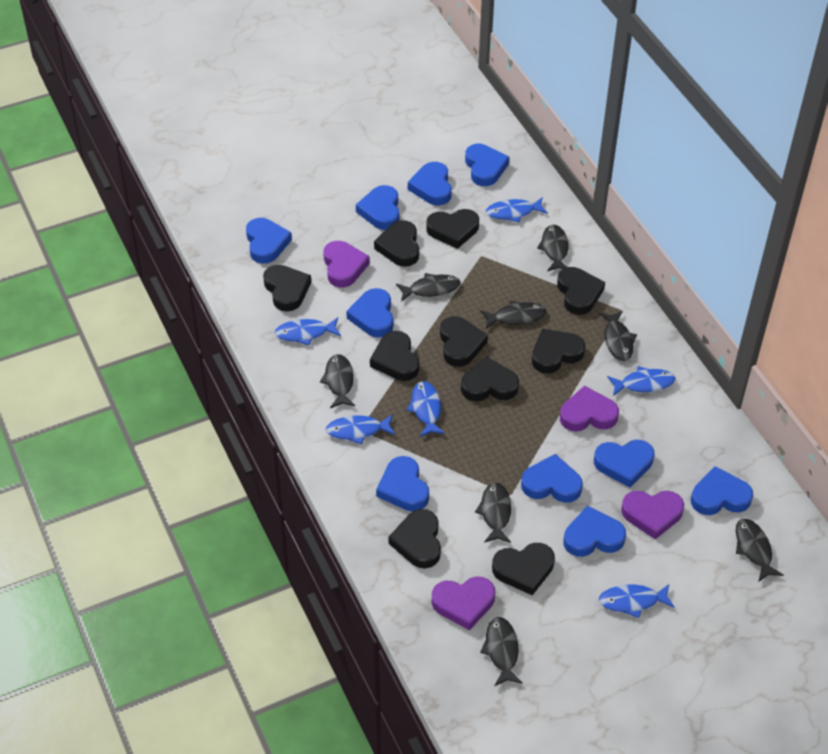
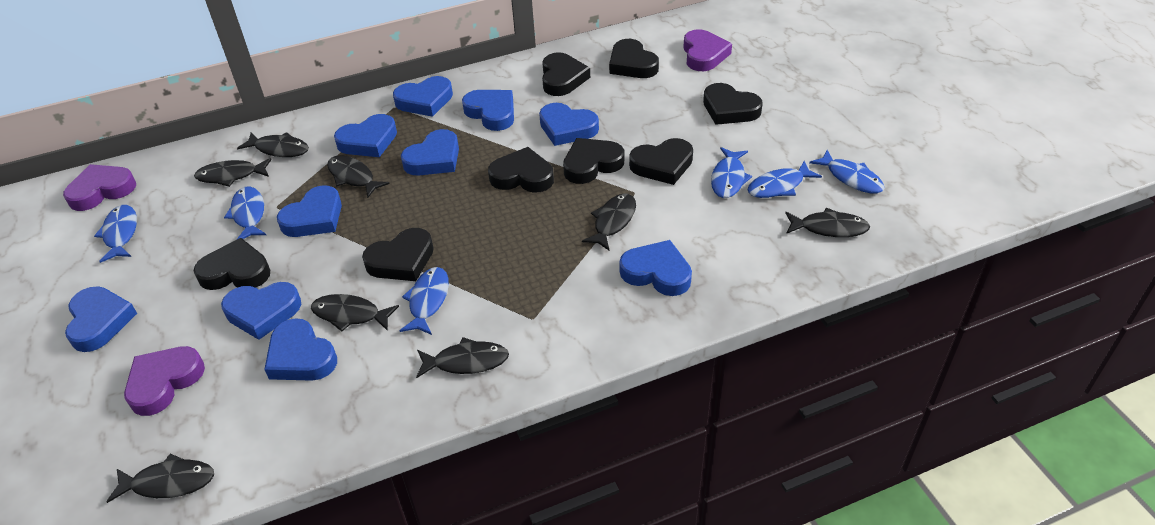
black heart: 10 -> 8
purple heart: 4 -> 3

